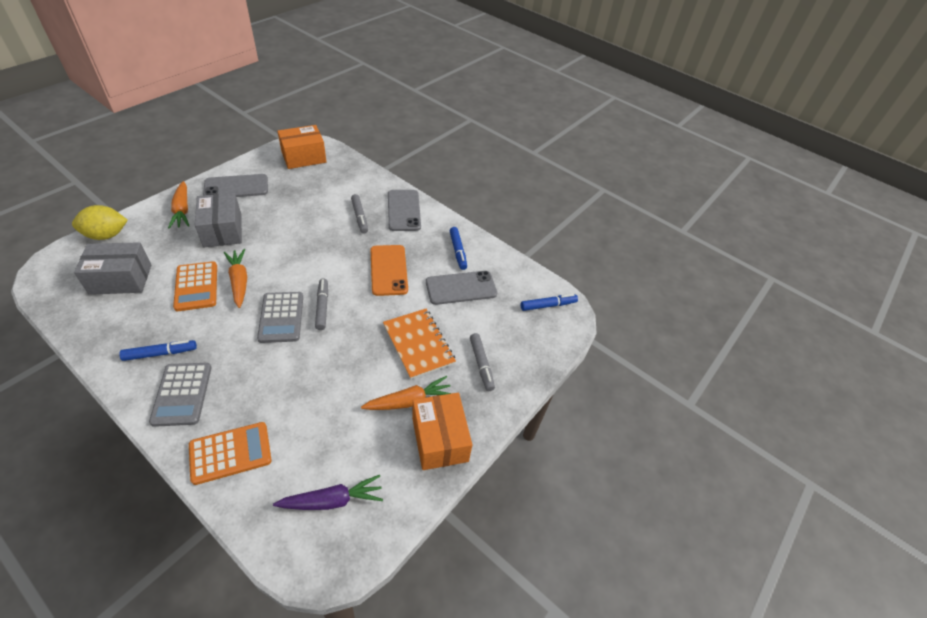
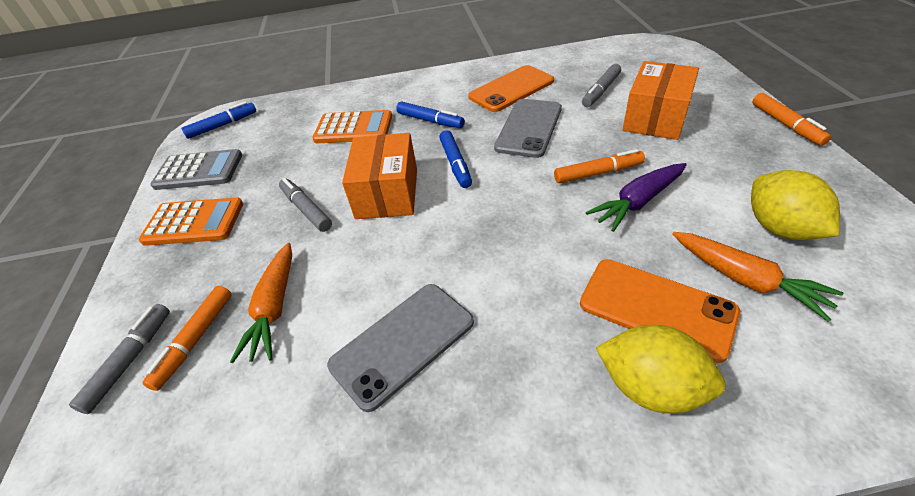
grey box: 2 -> 0
grey calculator: 2 -> 1
grey phone: 3 -> 2
orange carrot: 3 -> 2
orange marker: 0 -> 3
orange notebook: 1 -> 0
orange phone: 1 -> 2
yellow lemon: 1 -> 2

